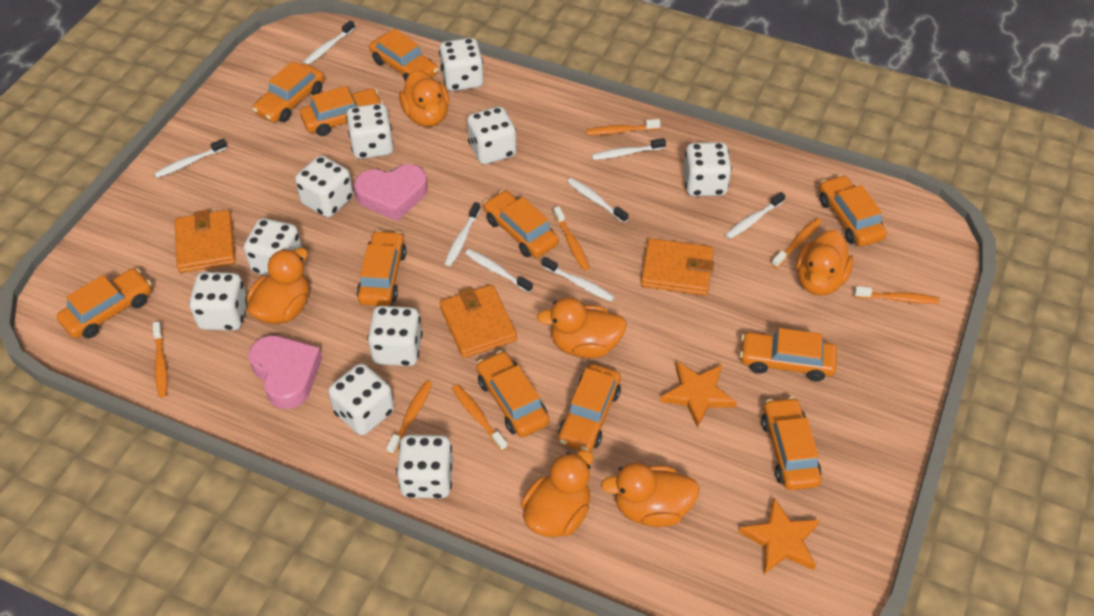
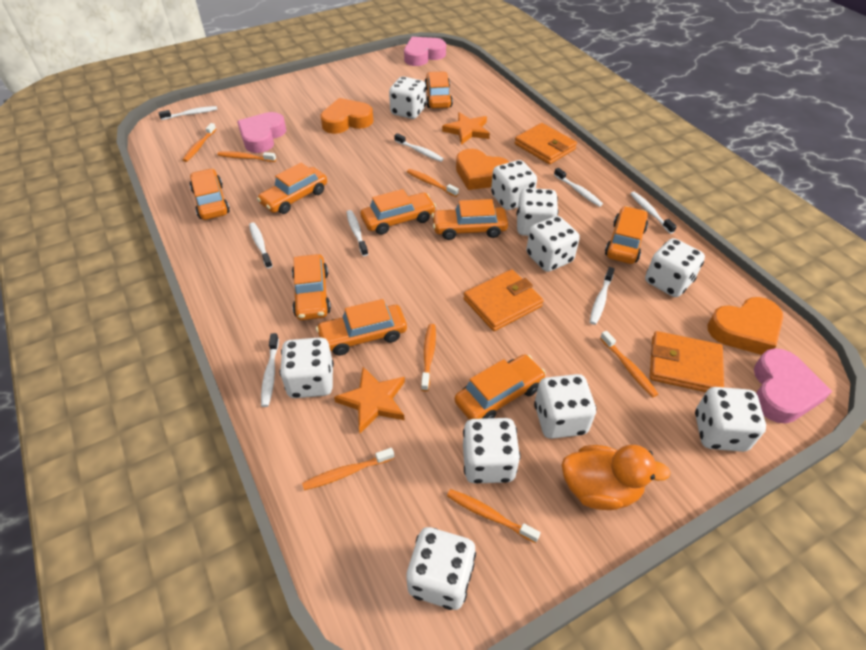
orange car: 11 -> 9
orange duck: 6 -> 1
orange heart: 0 -> 3
pink heart: 2 -> 3

